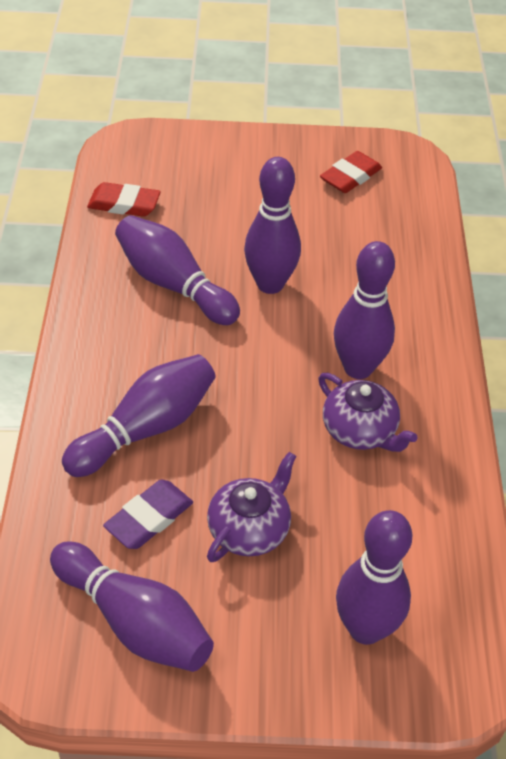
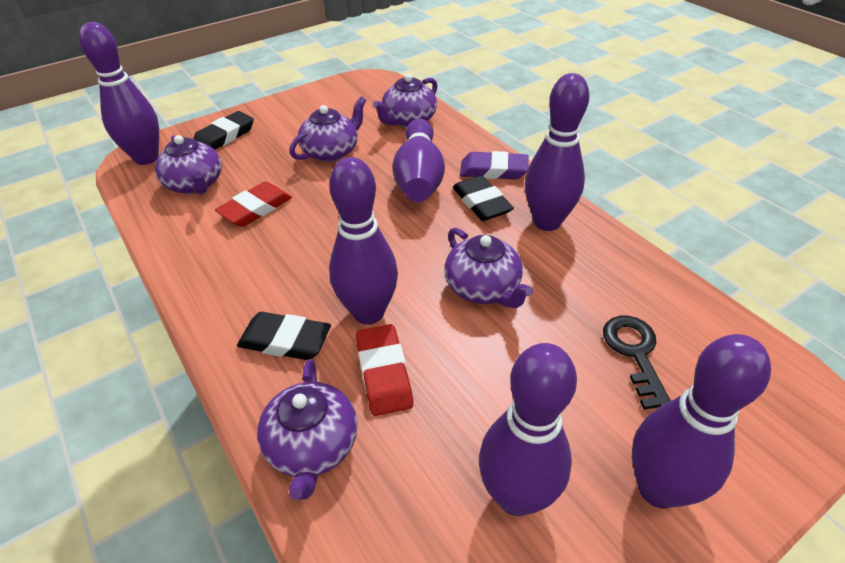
black eraser: 0 -> 3
black key: 0 -> 1
purple teapot: 2 -> 5

